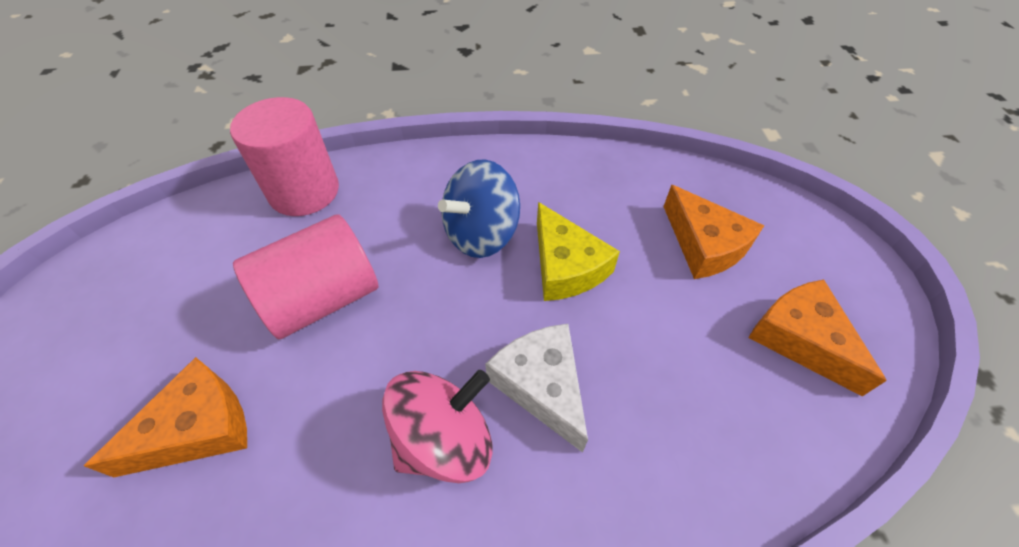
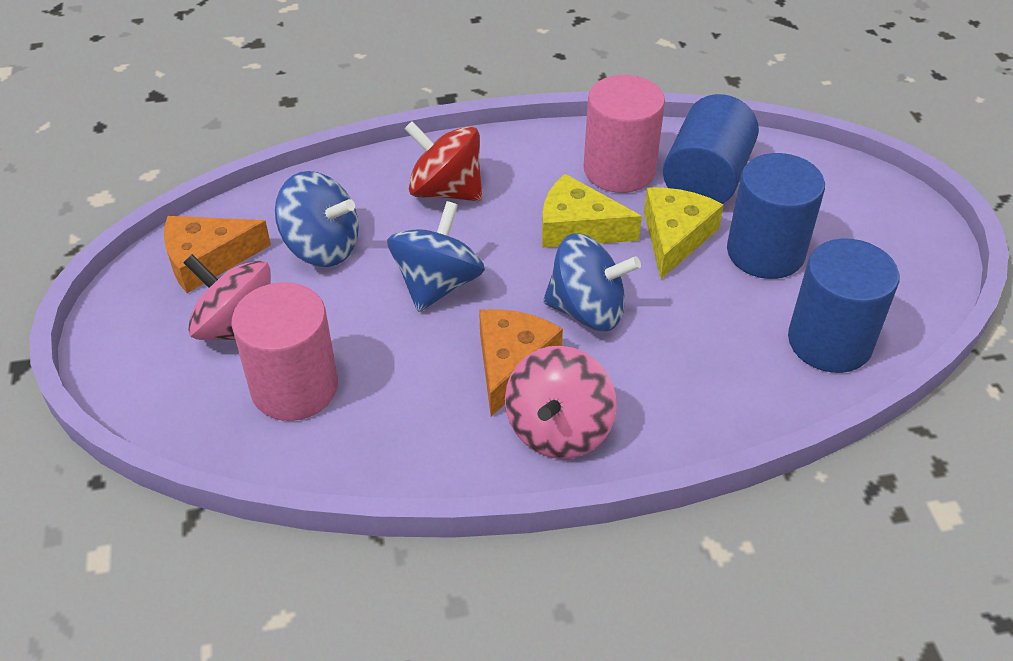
blue cylinder: 0 -> 3
blue spinning top: 1 -> 3
orange cheese: 3 -> 2
pink spinning top: 1 -> 2
red spinning top: 0 -> 1
white cheese: 1 -> 0
yellow cheese: 1 -> 2

